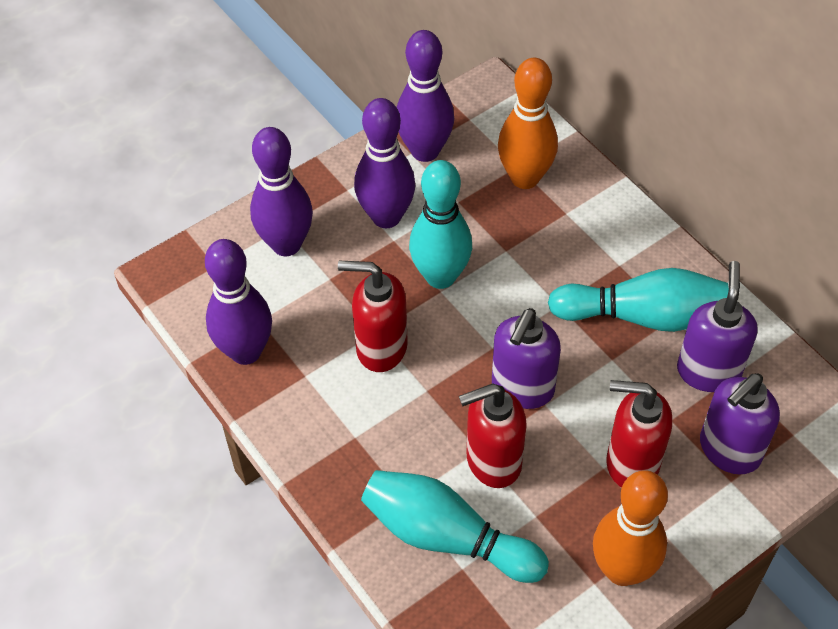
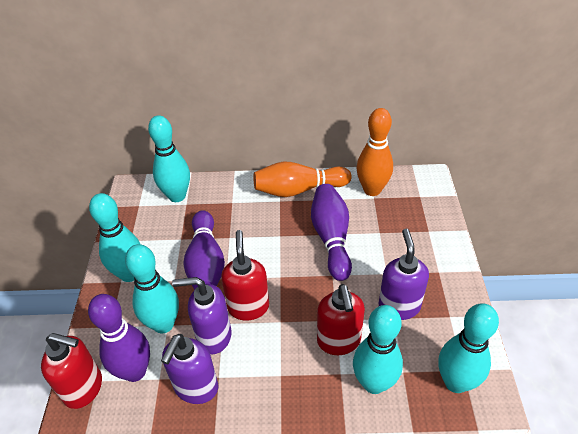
purple bowling pin: 4 -> 3
turquoise bowling pin: 3 -> 5

